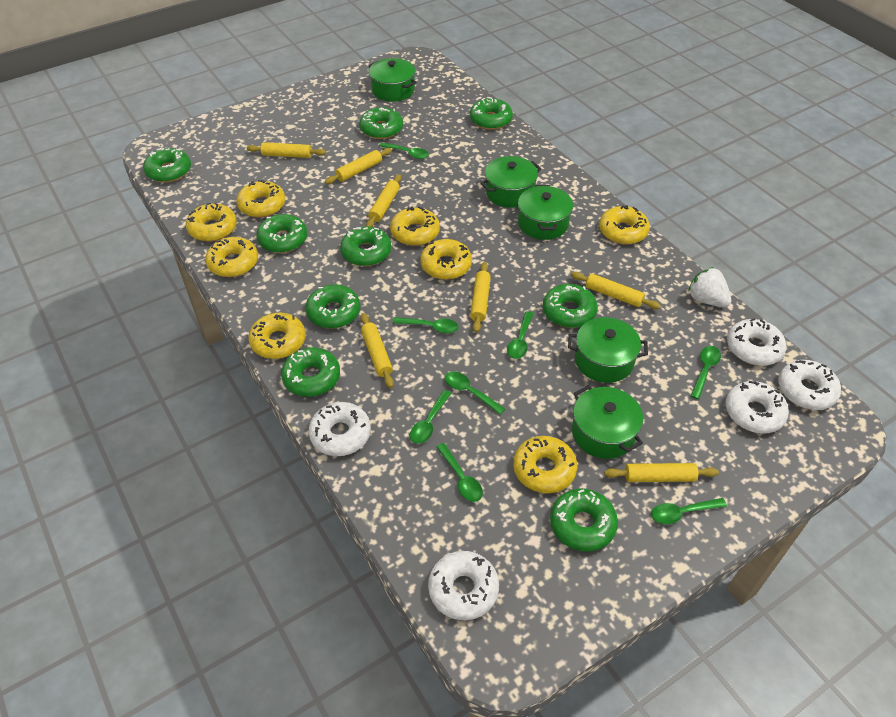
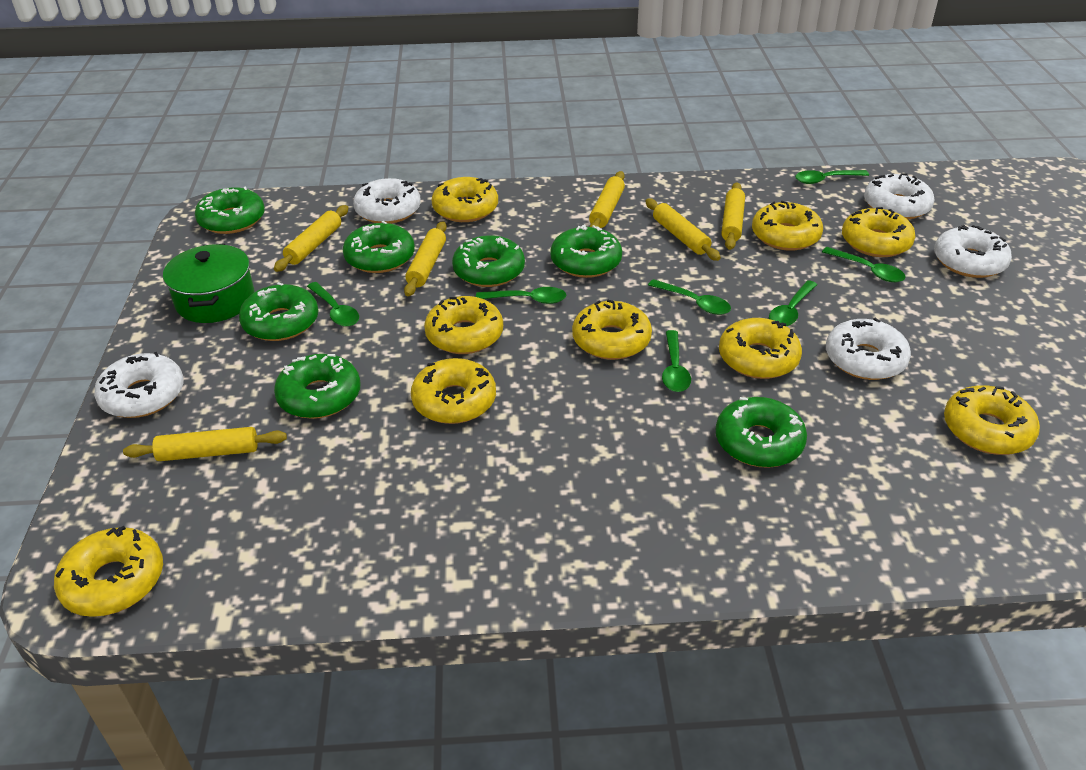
green donut: 9 -> 7
green pot: 5 -> 1
green spoon: 8 -> 7
white strawberry: 1 -> 0
yellow donut: 8 -> 9
yellow rolling pin: 7 -> 6

